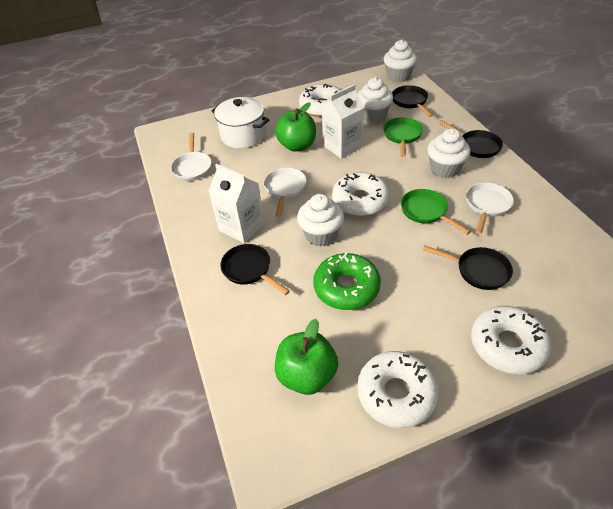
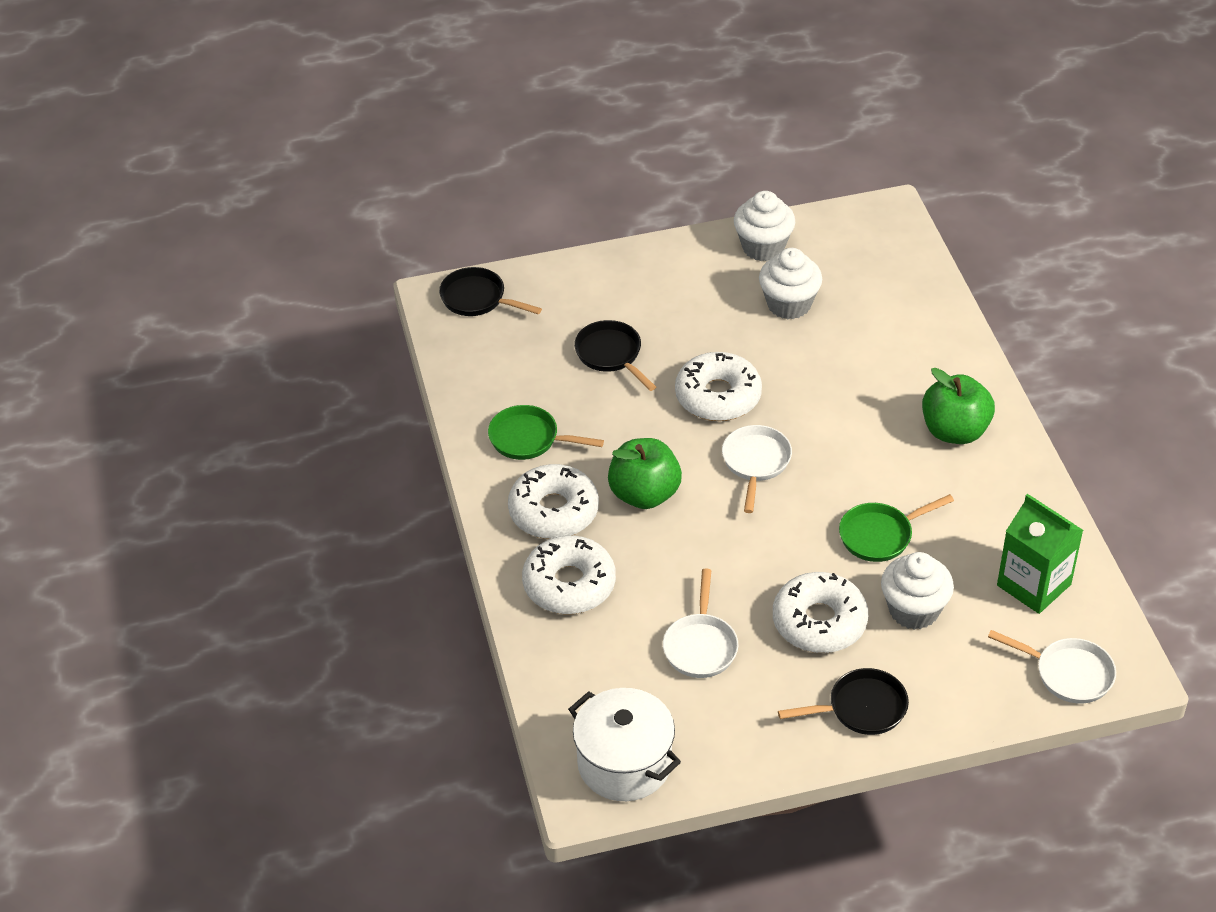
black pan: 4 -> 3
green carton: 0 -> 1
green donut: 1 -> 0
white carton: 2 -> 0
white cupcake: 4 -> 3

